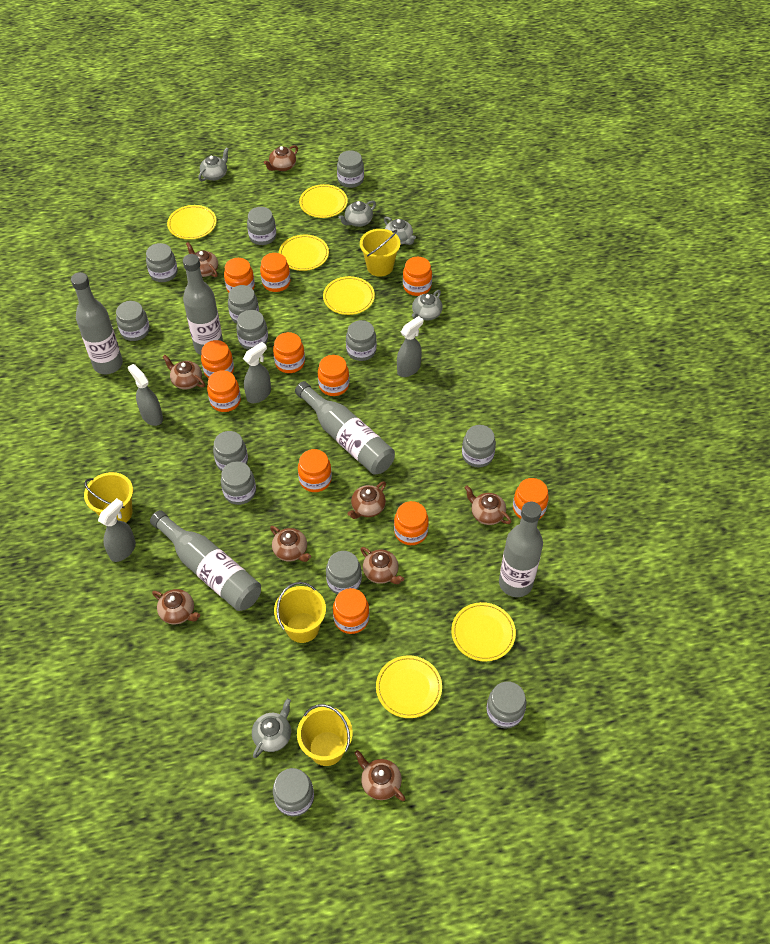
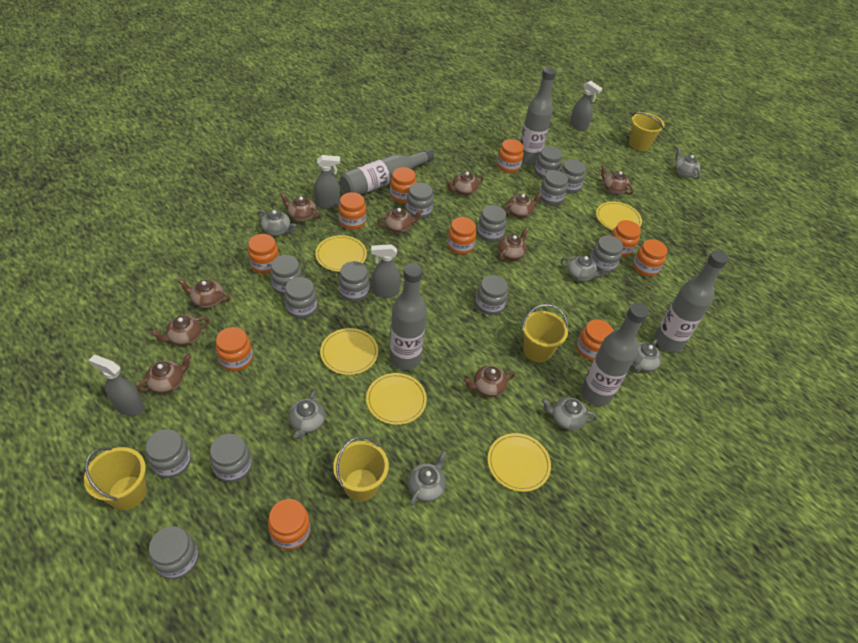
brown teapot: 9 -> 10
grey teapot: 5 -> 7
orange jar: 11 -> 10
yellow plate: 6 -> 5

